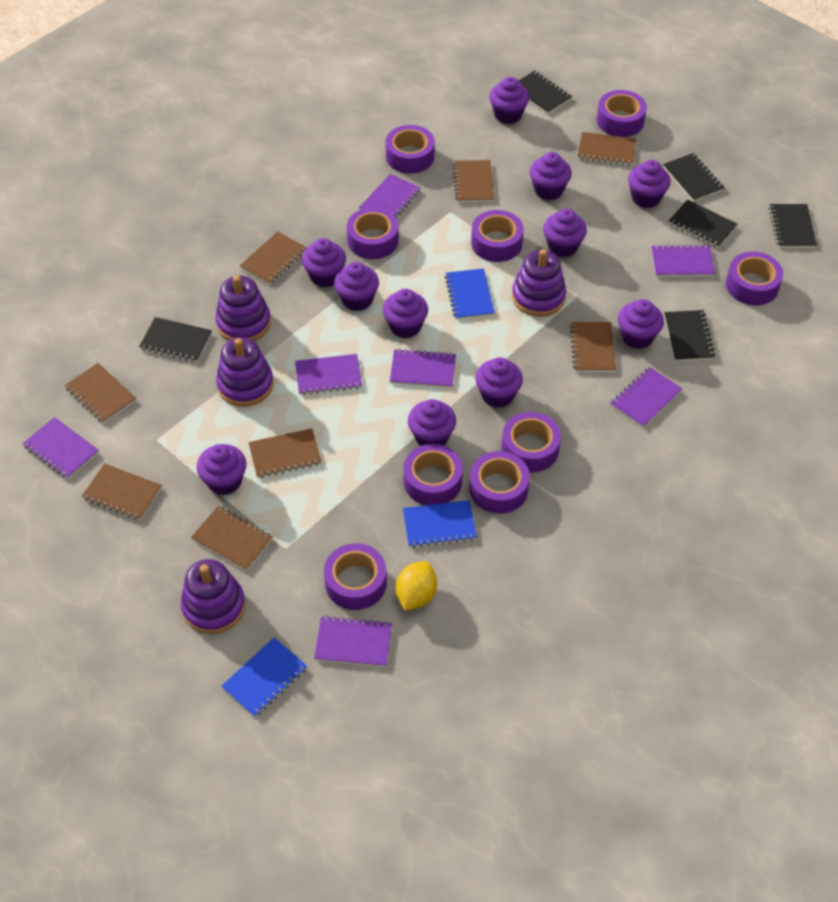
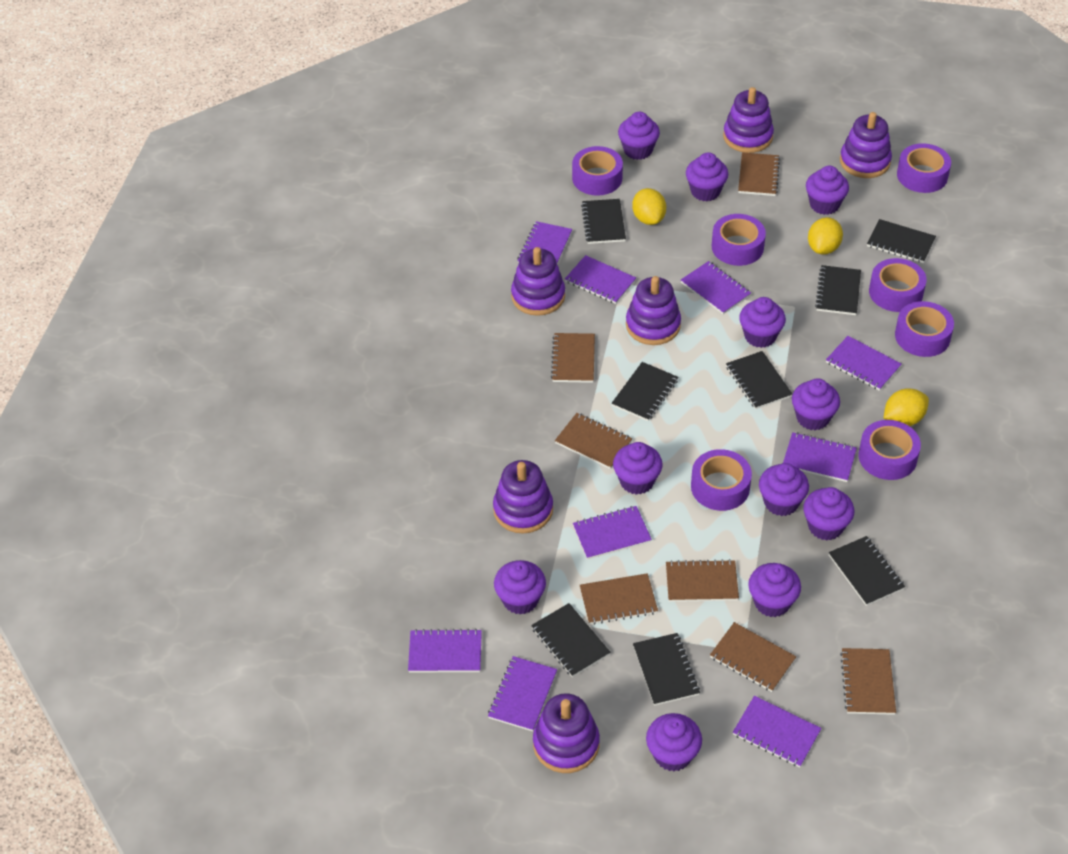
black notebook: 6 -> 8
blue notebook: 3 -> 0
brown notebook: 8 -> 7
purple notebook: 7 -> 9
purple stacking toy: 4 -> 6
purple tape: 9 -> 7
yellow lemon: 1 -> 3

